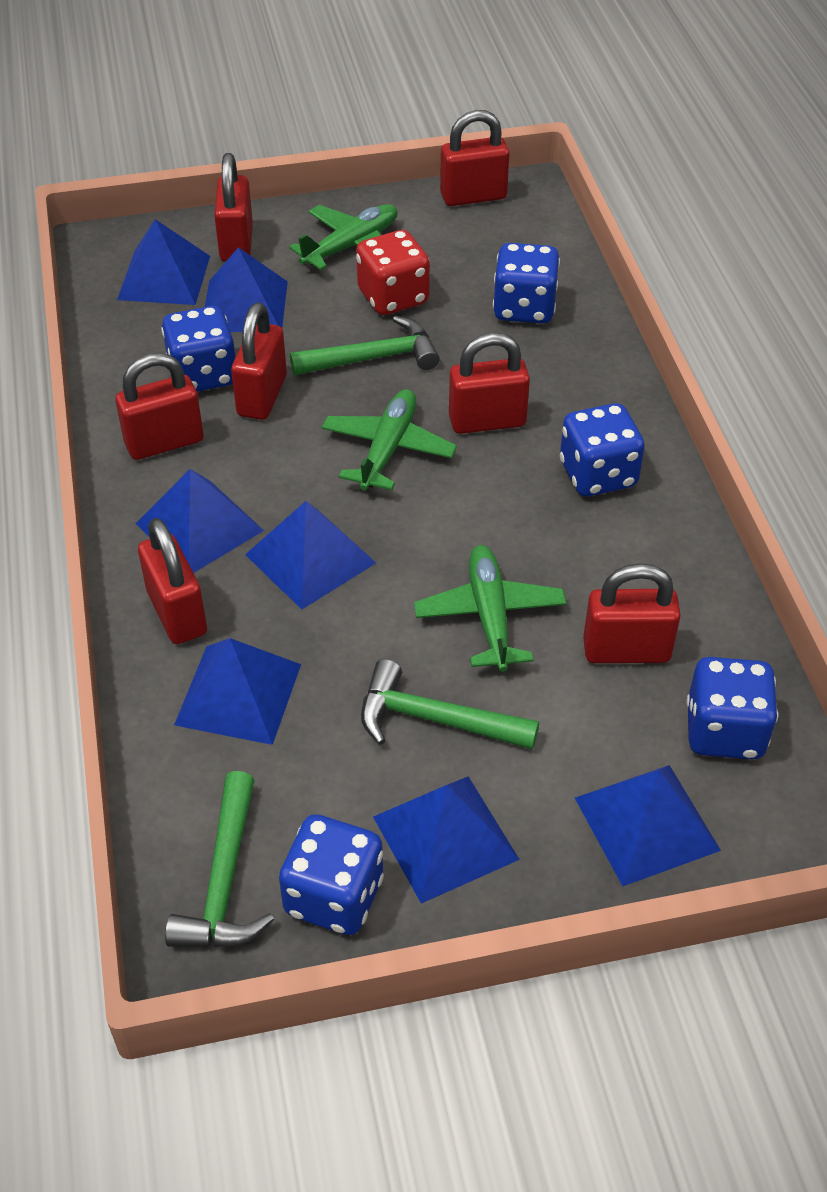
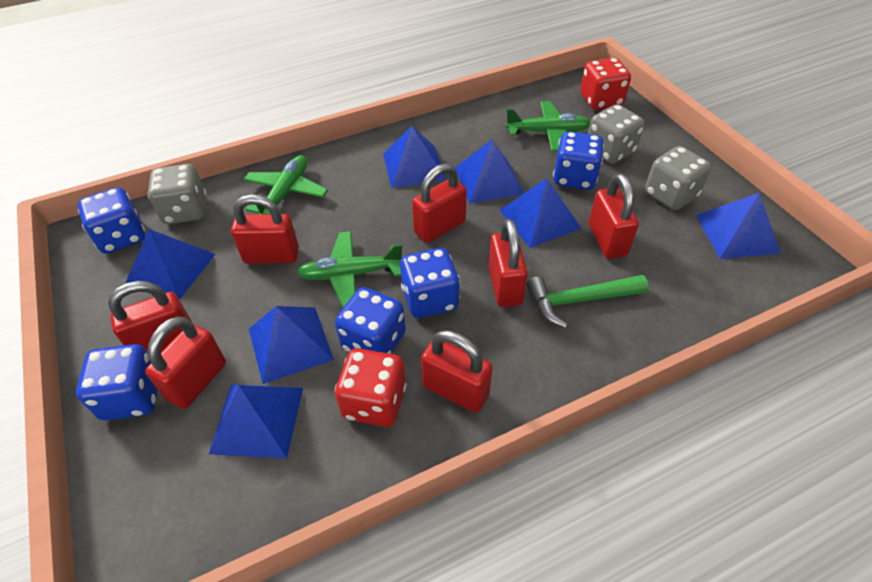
green hammer: 3 -> 1
grey dice: 0 -> 3
red dice: 1 -> 2

